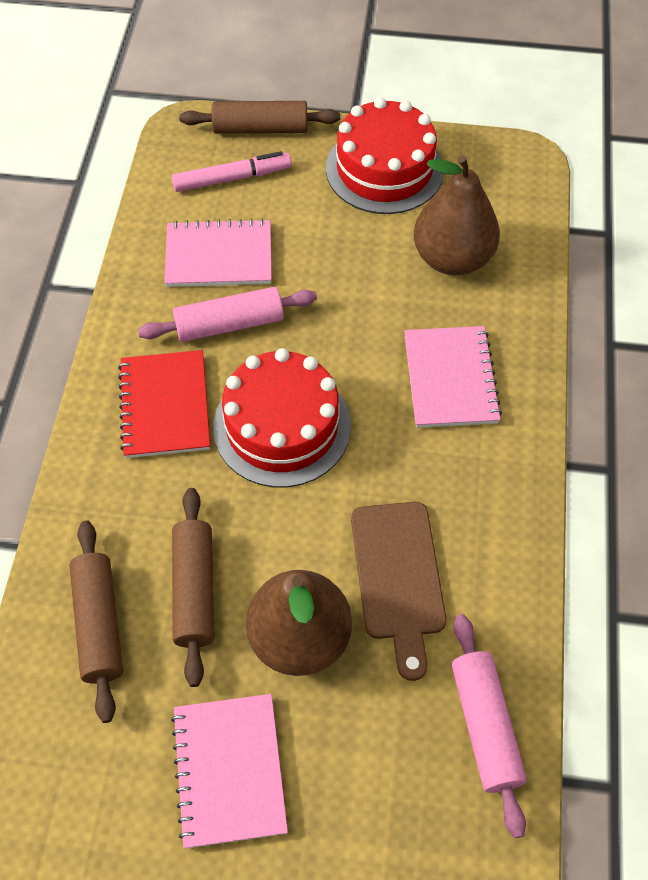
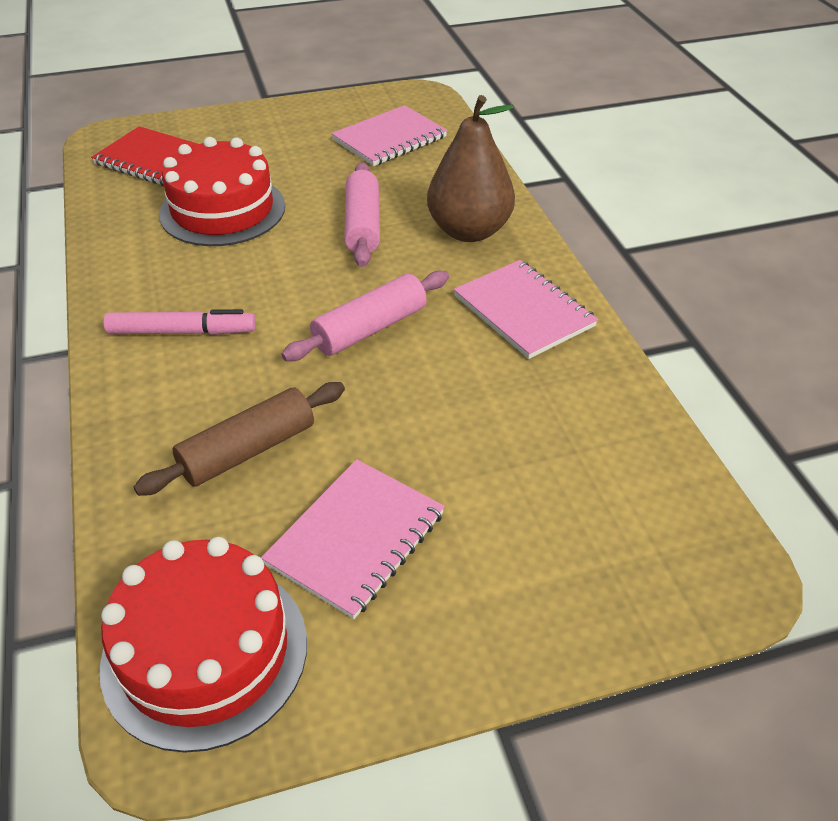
brown cutting board: 1 -> 0
brown pear: 2 -> 1
brown rolling pin: 3 -> 1

